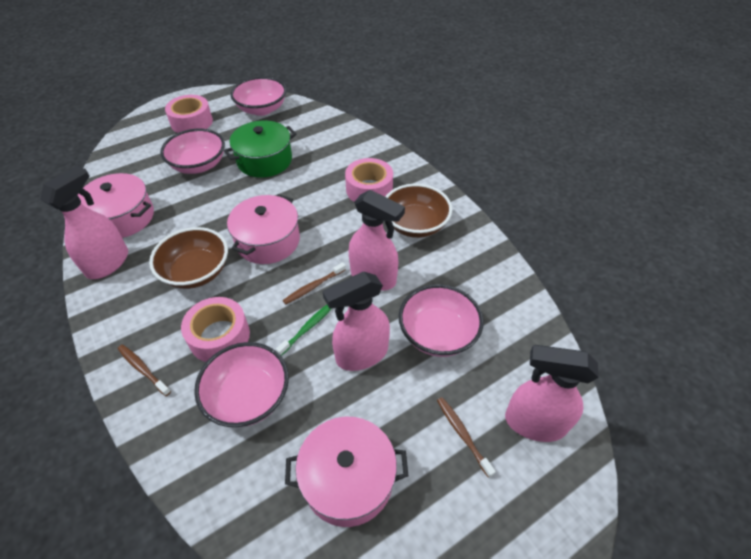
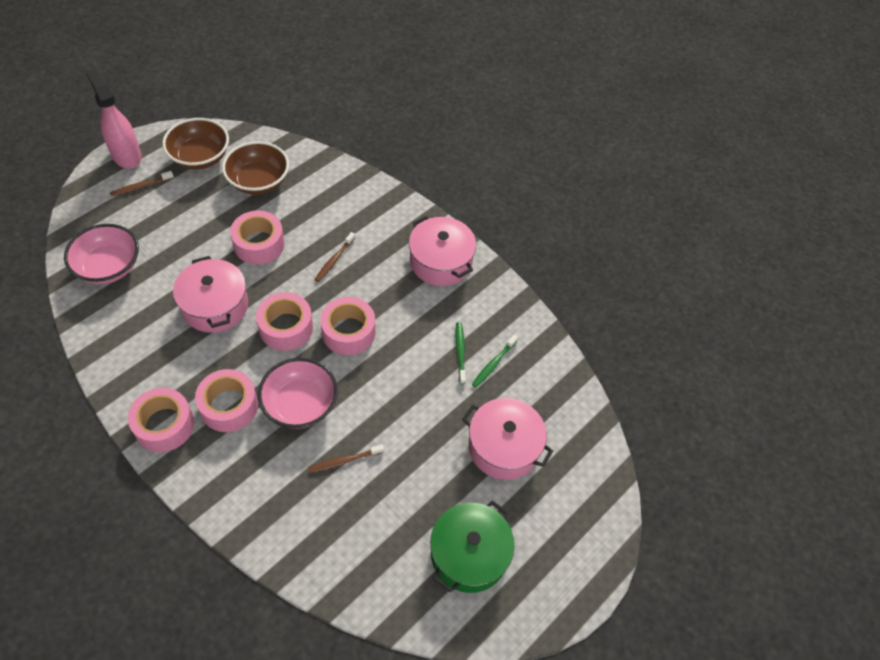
green toothbrush: 1 -> 2
pink bowl: 4 -> 2
pink spray bottle: 4 -> 1
pink tape: 3 -> 5

